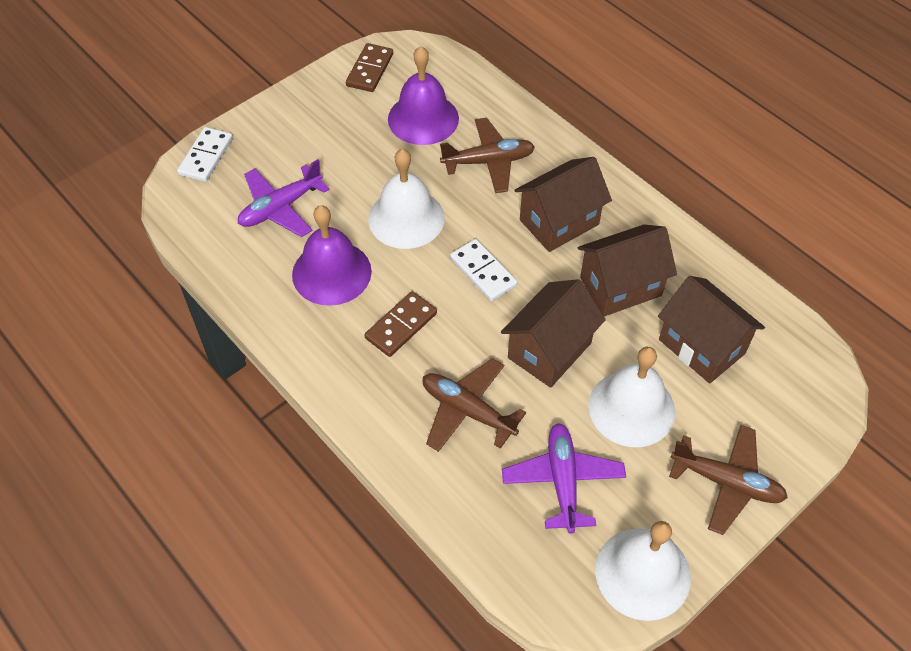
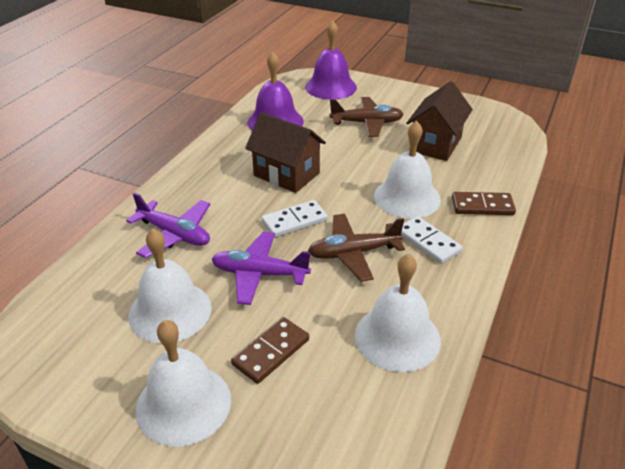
brown house: 4 -> 2
brown plane: 3 -> 2
white bell: 3 -> 4

